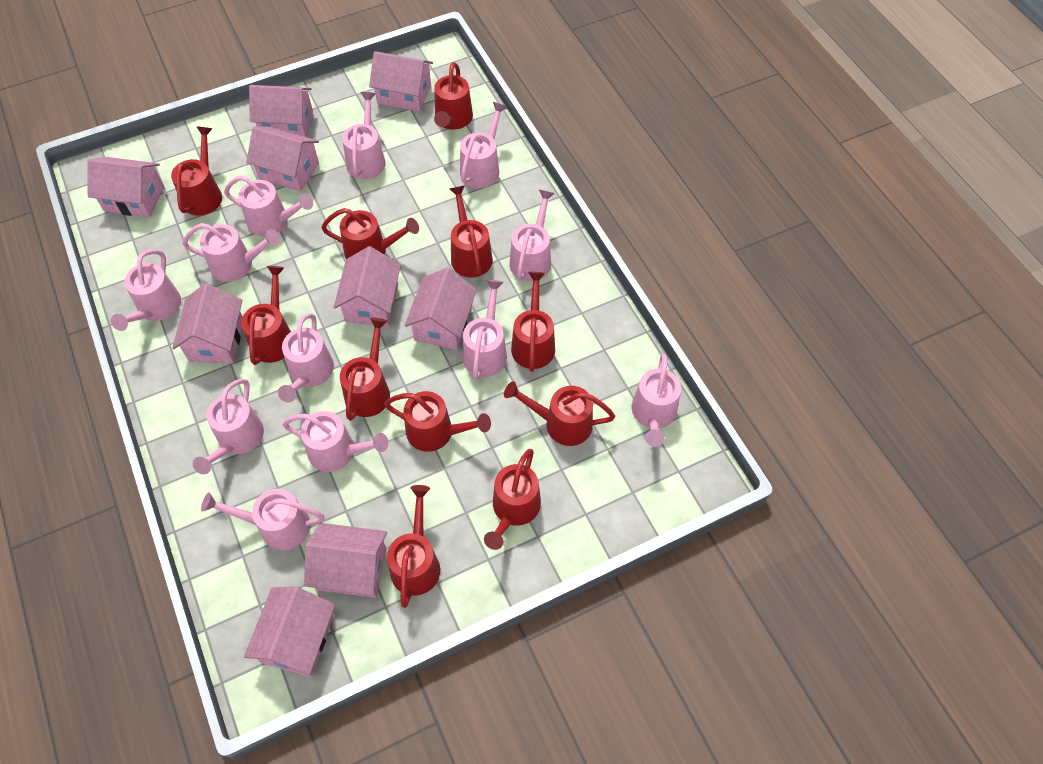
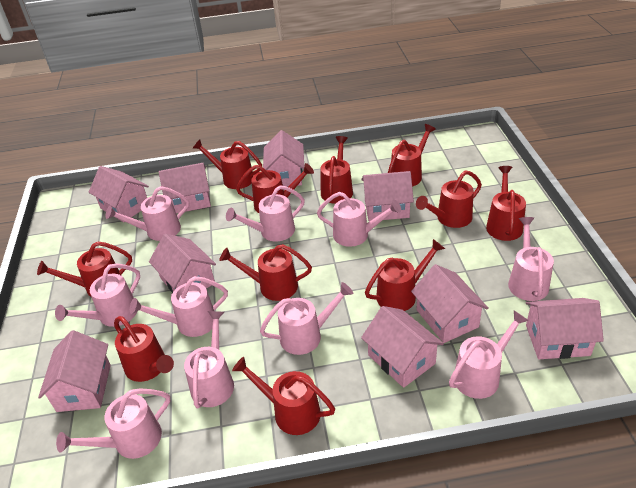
pink watering can: 12 -> 10

